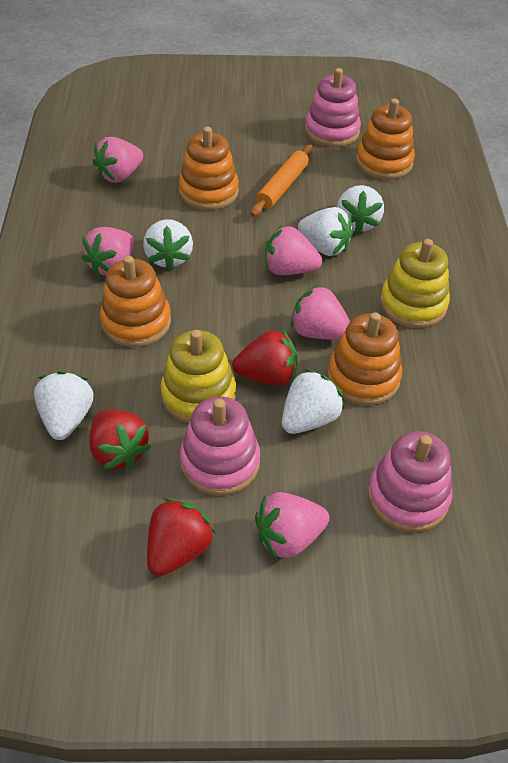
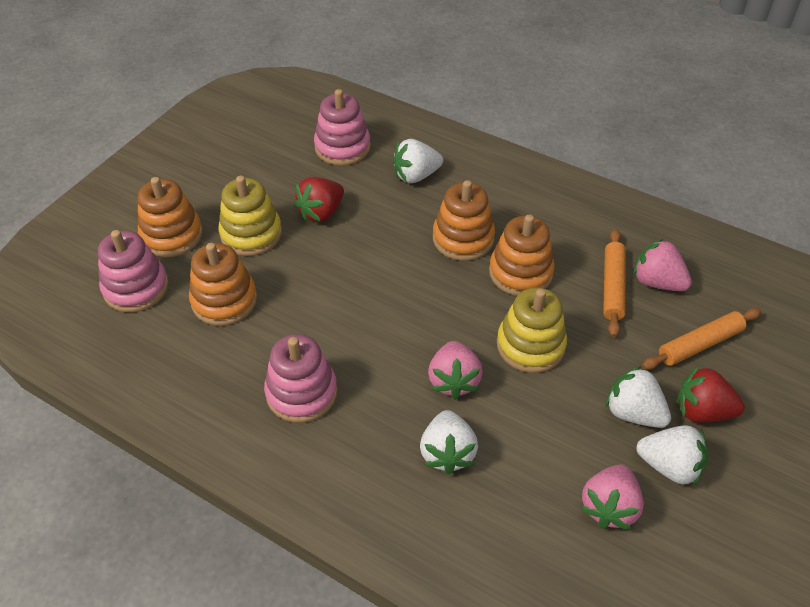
orange rolling pin: 1 -> 2
pink strawberry: 5 -> 3
red strawberry: 3 -> 2
white strawberry: 5 -> 4

